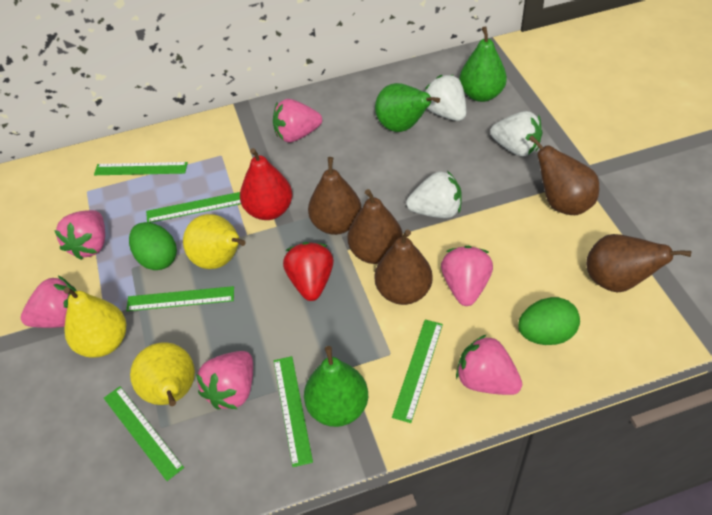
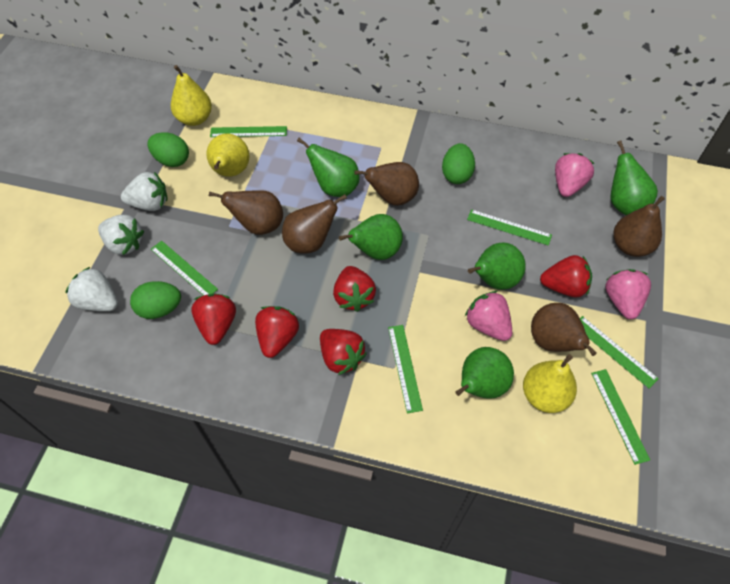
green egg: 2 -> 3
green pear: 3 -> 5
pink strawberry: 6 -> 3
red pear: 1 -> 0
red strawberry: 1 -> 5

